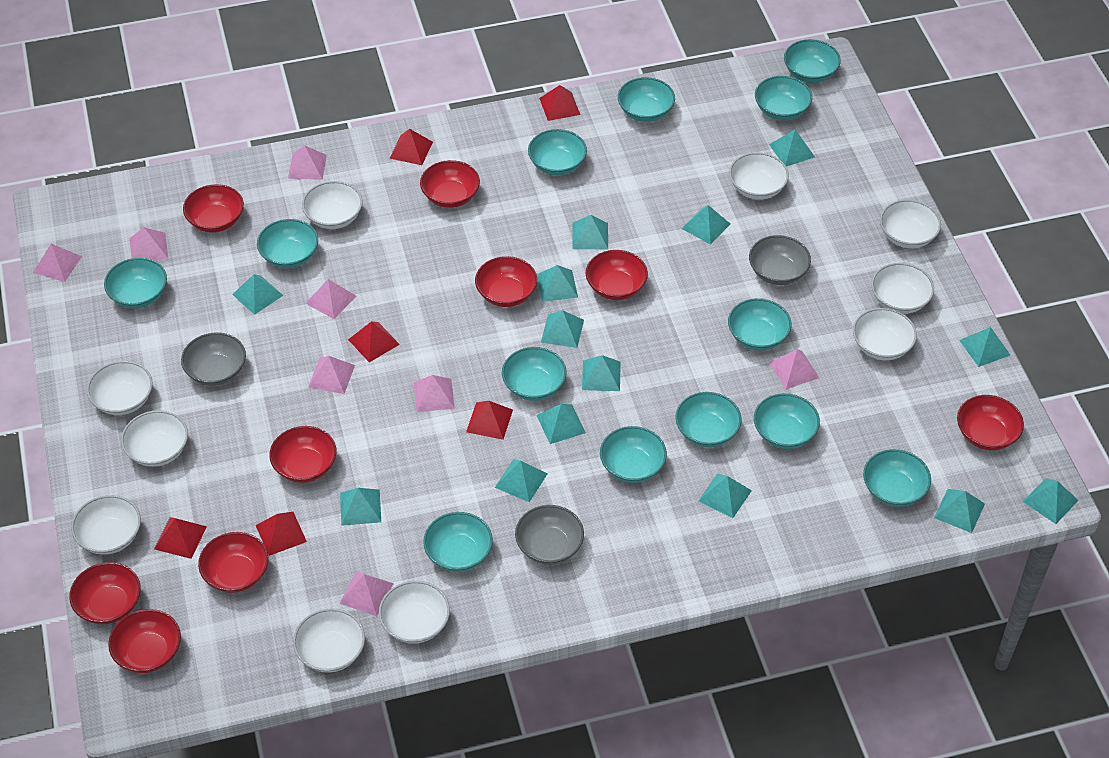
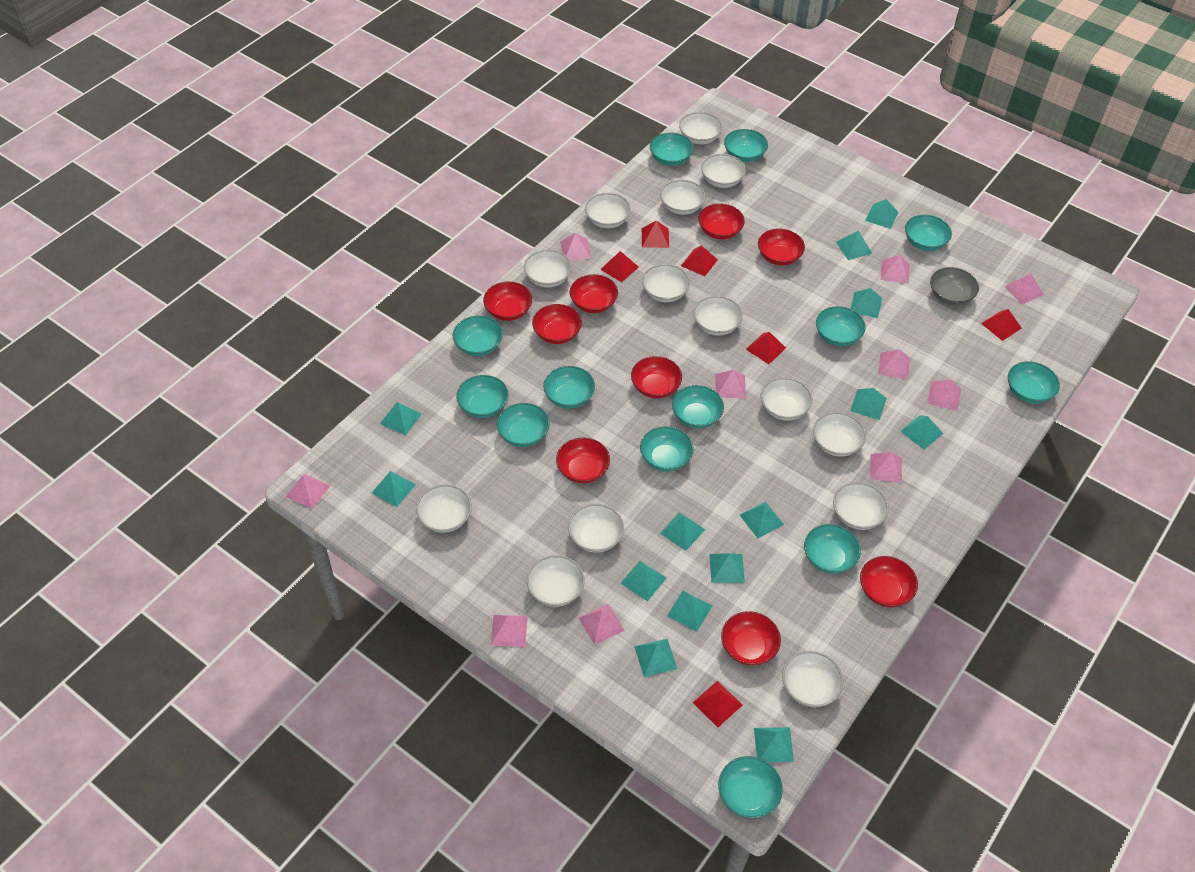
grey bowl: 3 -> 1
pink pyramid: 8 -> 10
white bowl: 10 -> 14

